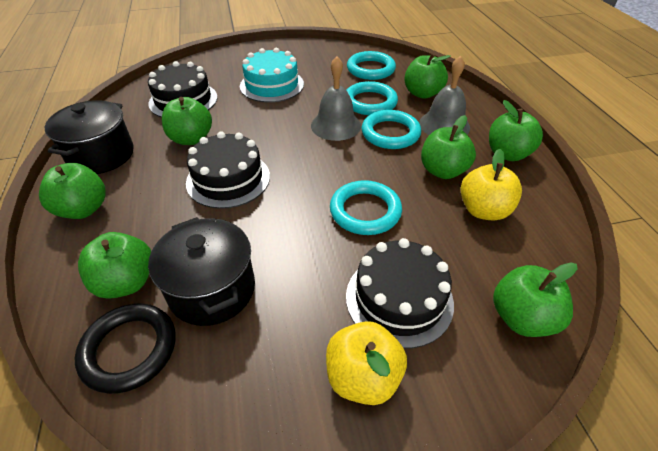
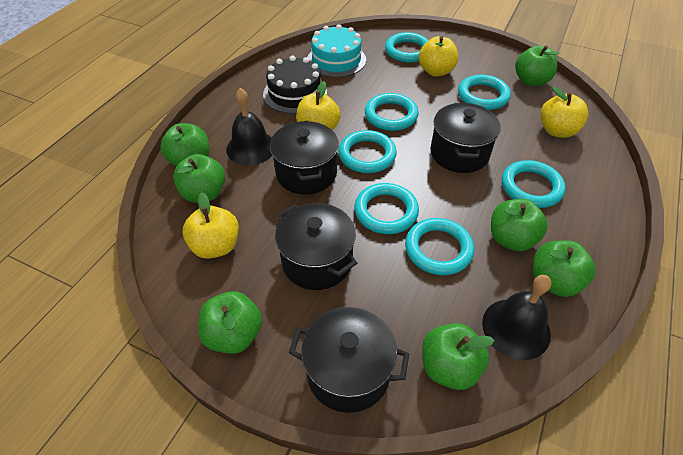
black bell: 0 -> 2
black cake: 3 -> 1
black pot: 2 -> 4
black ring: 1 -> 0
grey bell: 2 -> 0
turquoise ring: 4 -> 7
yellow apple: 2 -> 4

